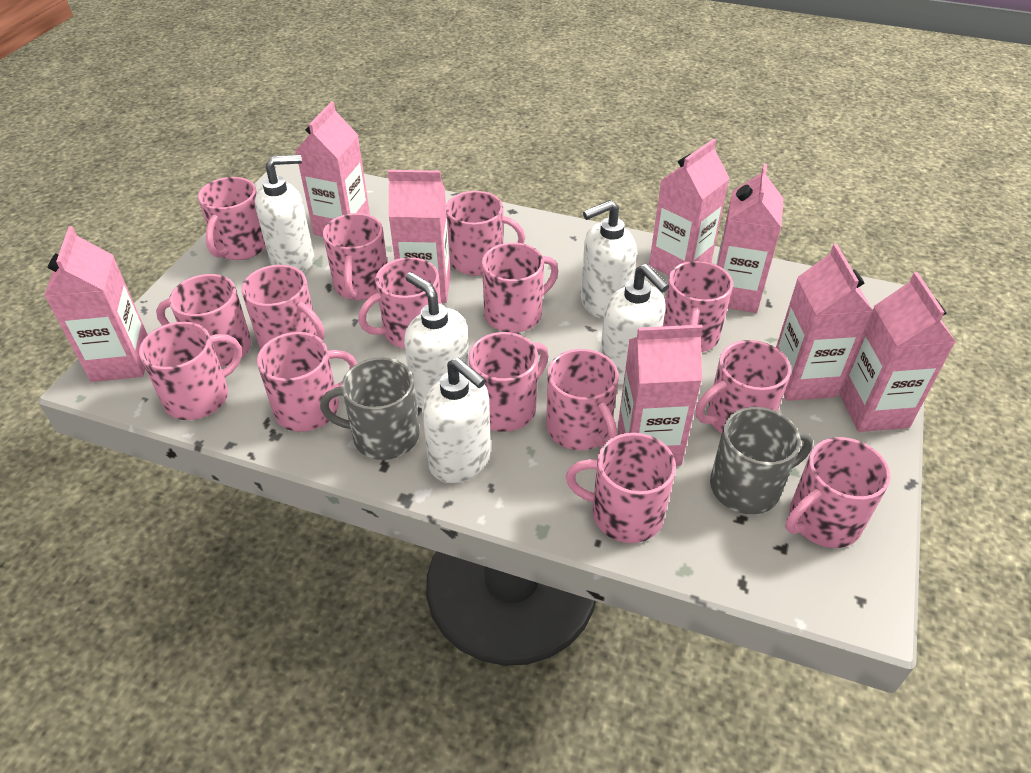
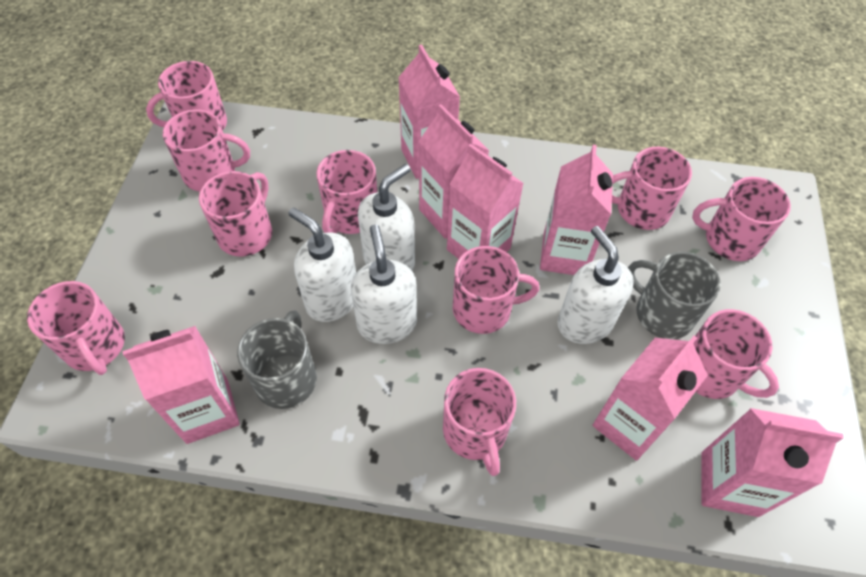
pink carton: 8 -> 7
pink mug: 15 -> 10
white soap dispenser: 5 -> 4

